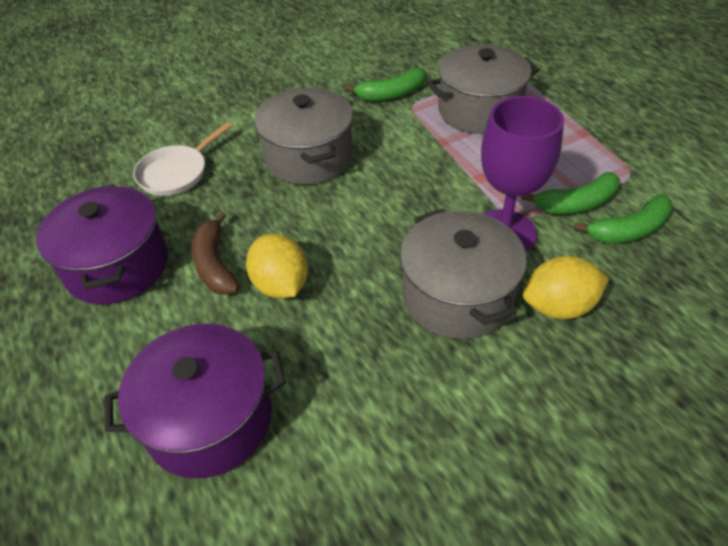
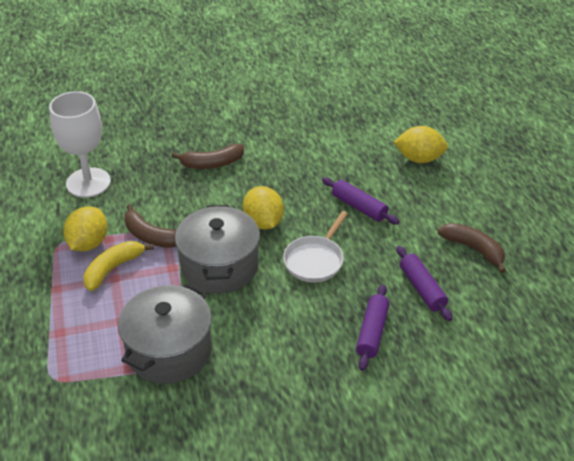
brown banana: 1 -> 3
green banana: 3 -> 0
grey pot: 3 -> 2
purple goblet: 1 -> 0
purple pot: 2 -> 0
purple rolling pin: 0 -> 3
white goblet: 0 -> 1
yellow banana: 0 -> 1
yellow lemon: 2 -> 3

